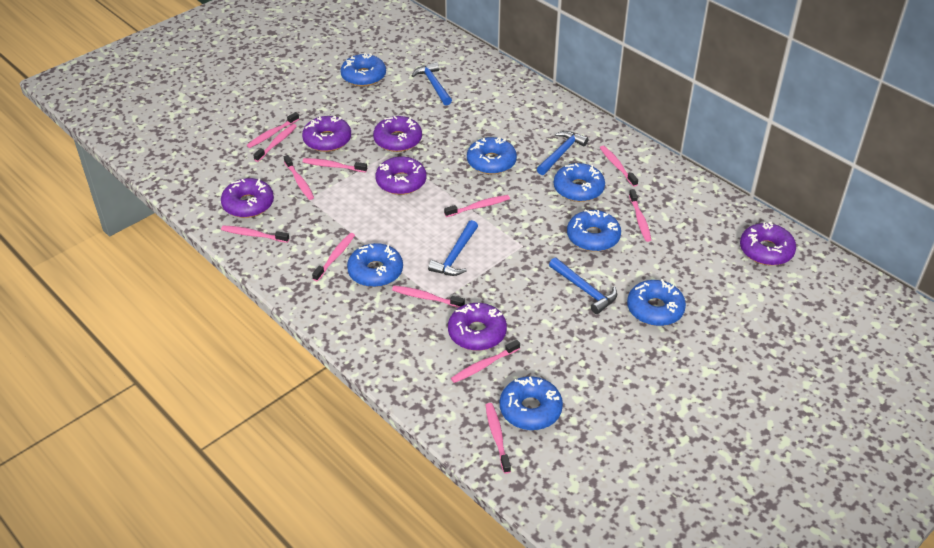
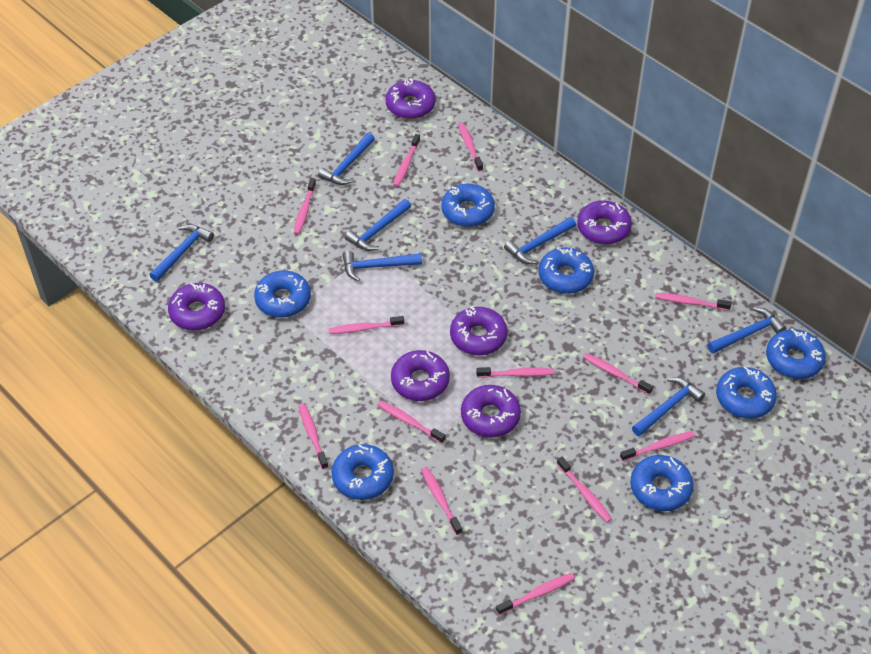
blue hammer: 4 -> 7
pink toothbrush: 12 -> 13

